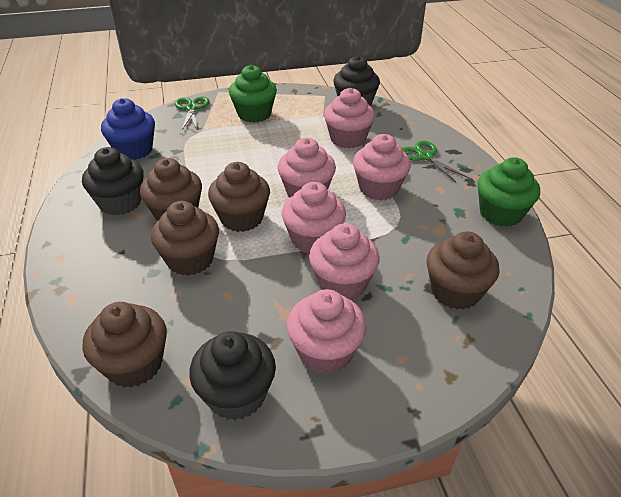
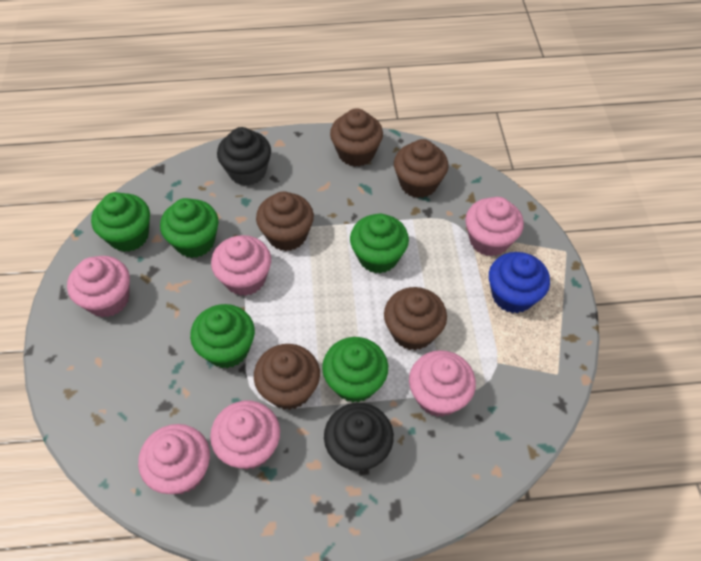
black cupcake: 3 -> 2
green cupcake: 2 -> 5
green scissors: 2 -> 0

